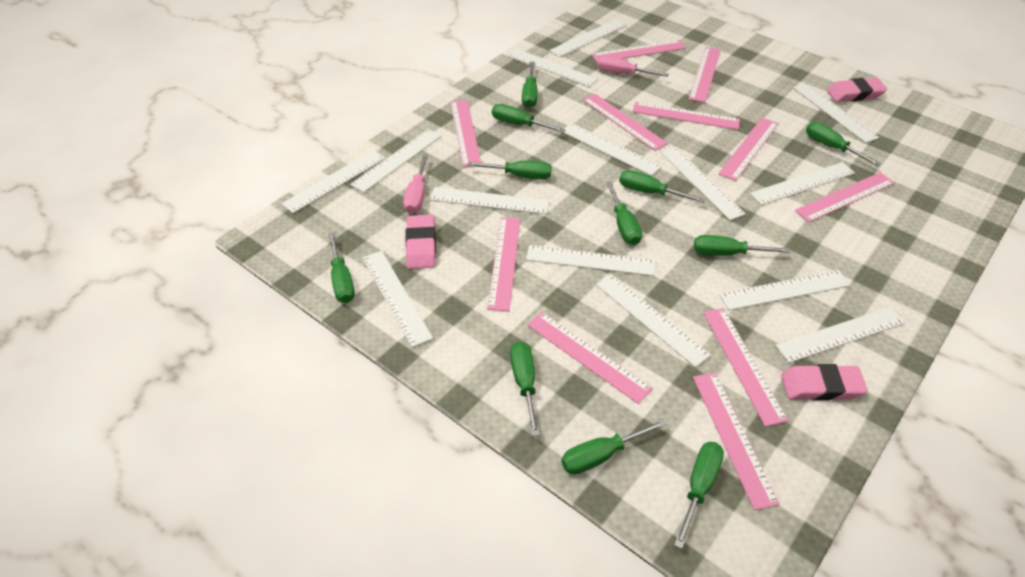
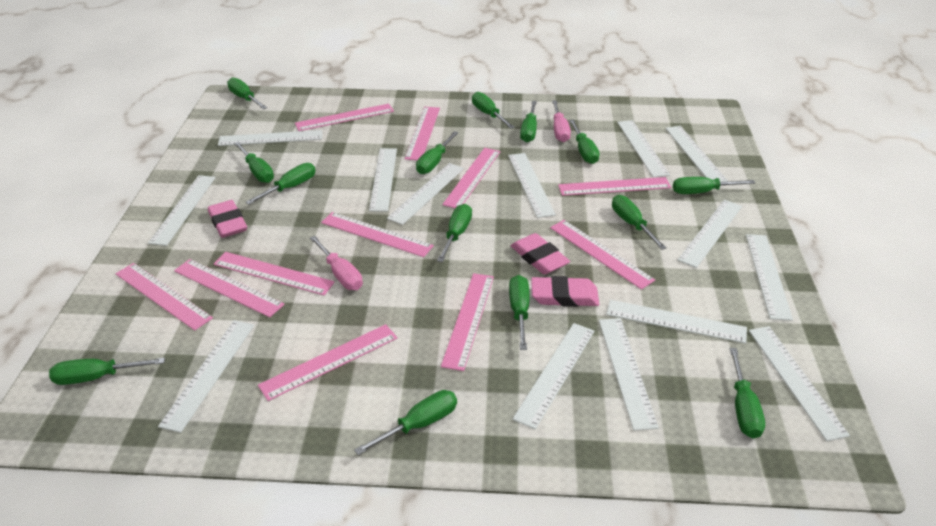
green screwdriver: 11 -> 14

